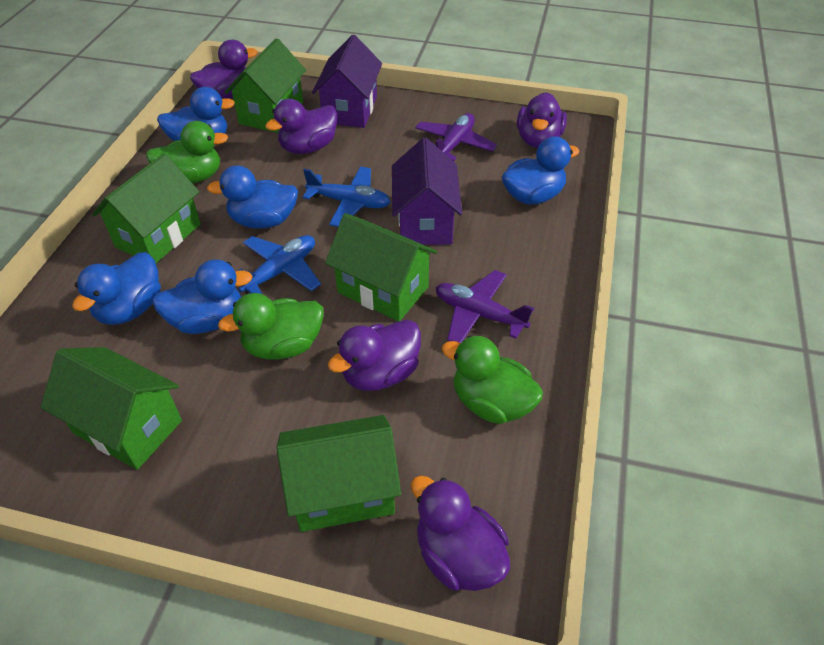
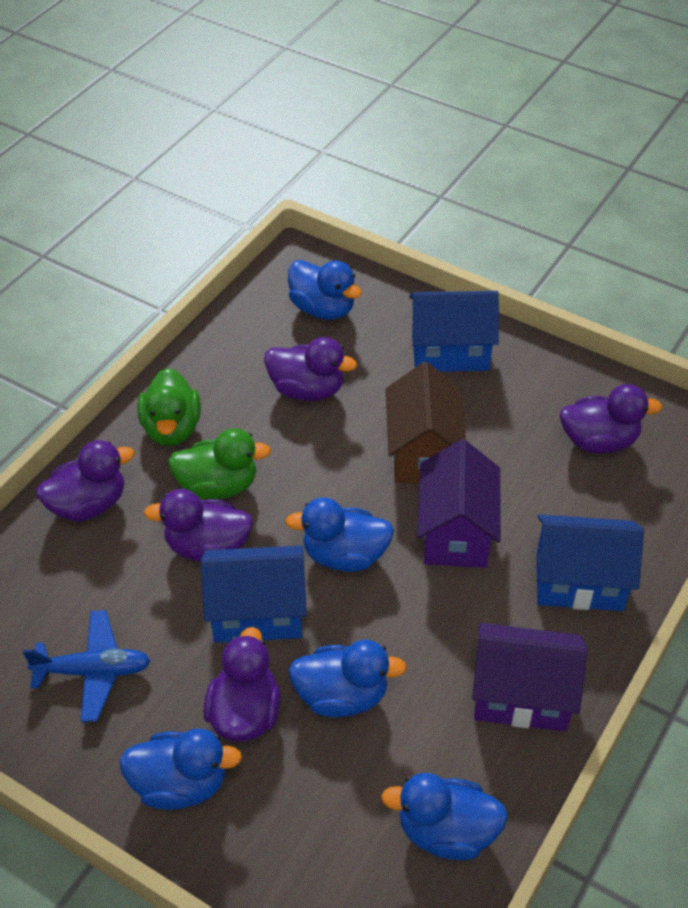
blue house: 0 -> 3
blue plane: 2 -> 1
brown house: 0 -> 1
green duck: 3 -> 2
green house: 5 -> 0
purple plane: 2 -> 0

